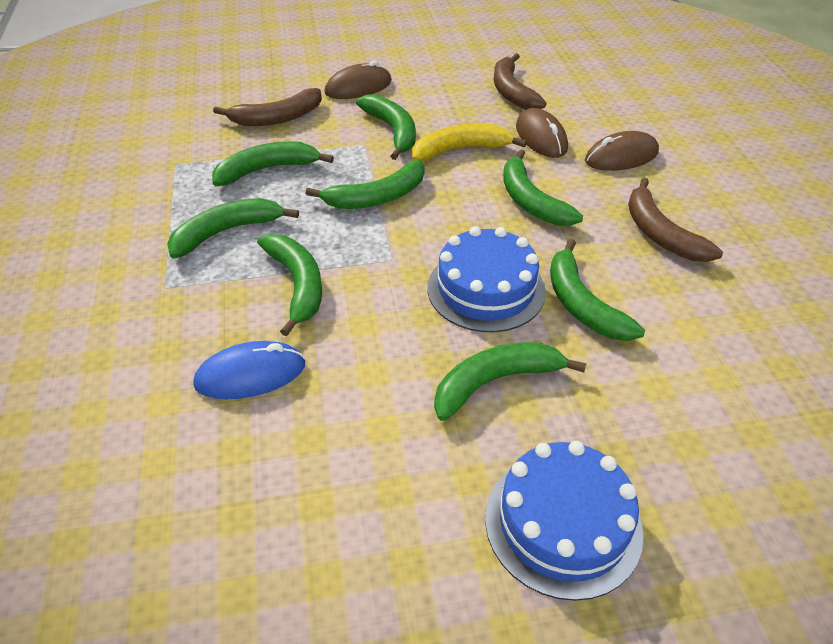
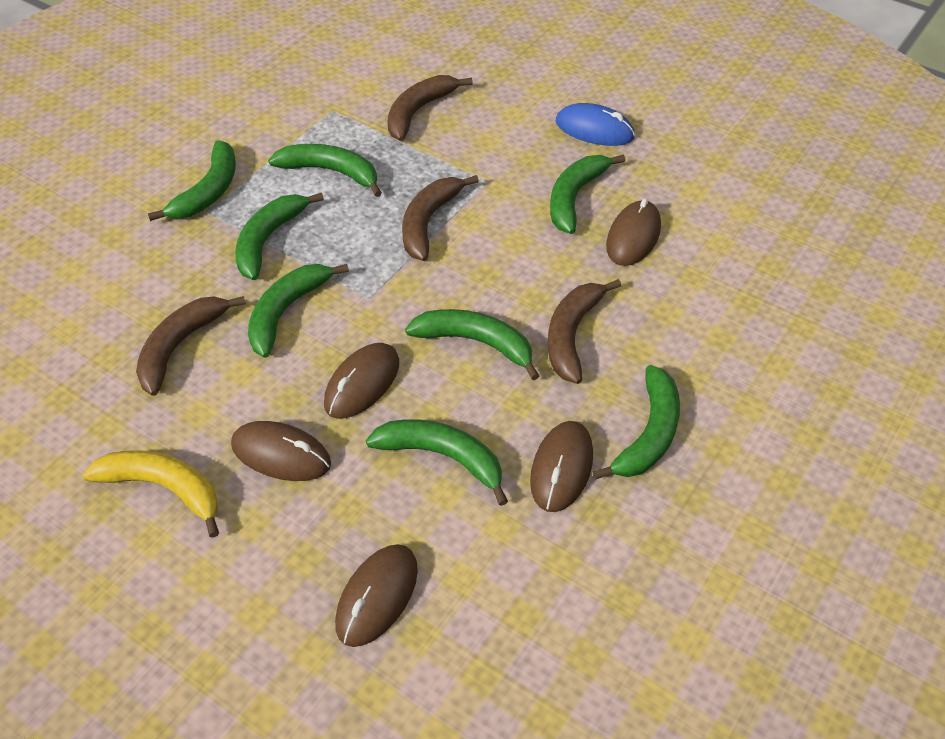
blue cake: 2 -> 0
brown banana: 3 -> 4
brown mouse: 3 -> 5

